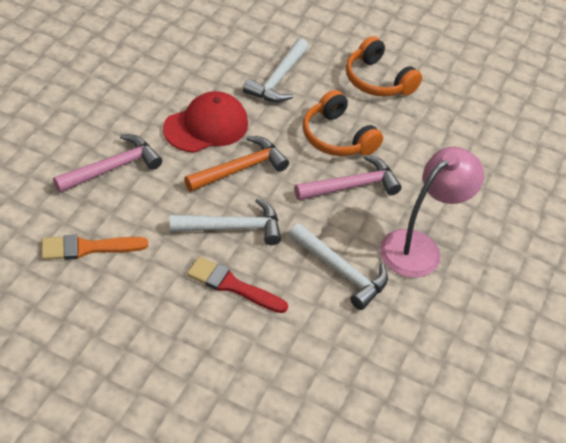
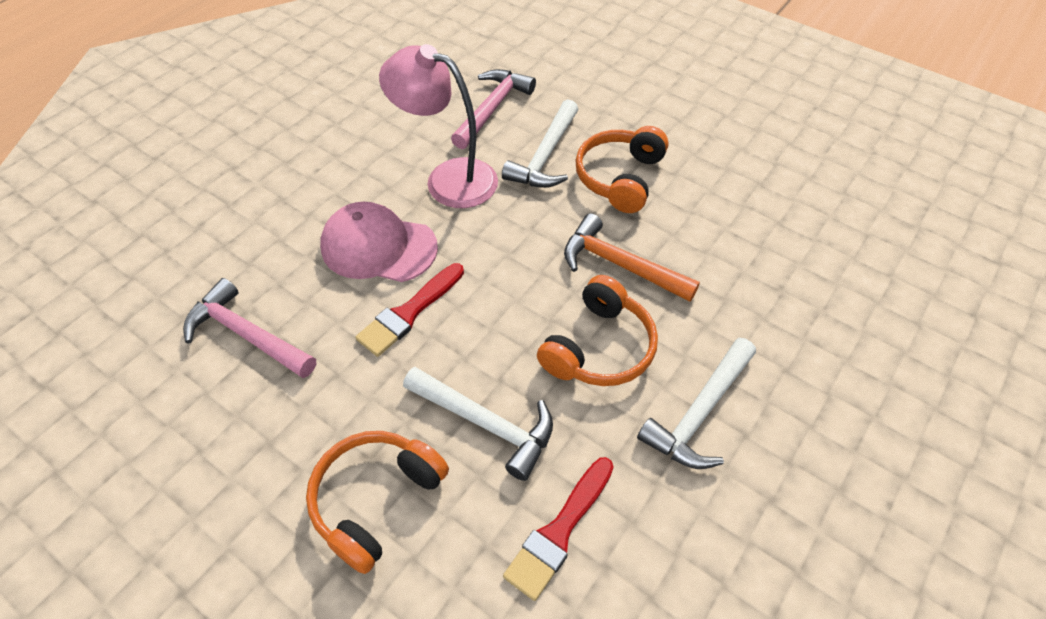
orange brush: 1 -> 0
orange headphones: 2 -> 3
pink cap: 0 -> 1
red brush: 1 -> 2
red cap: 1 -> 0

